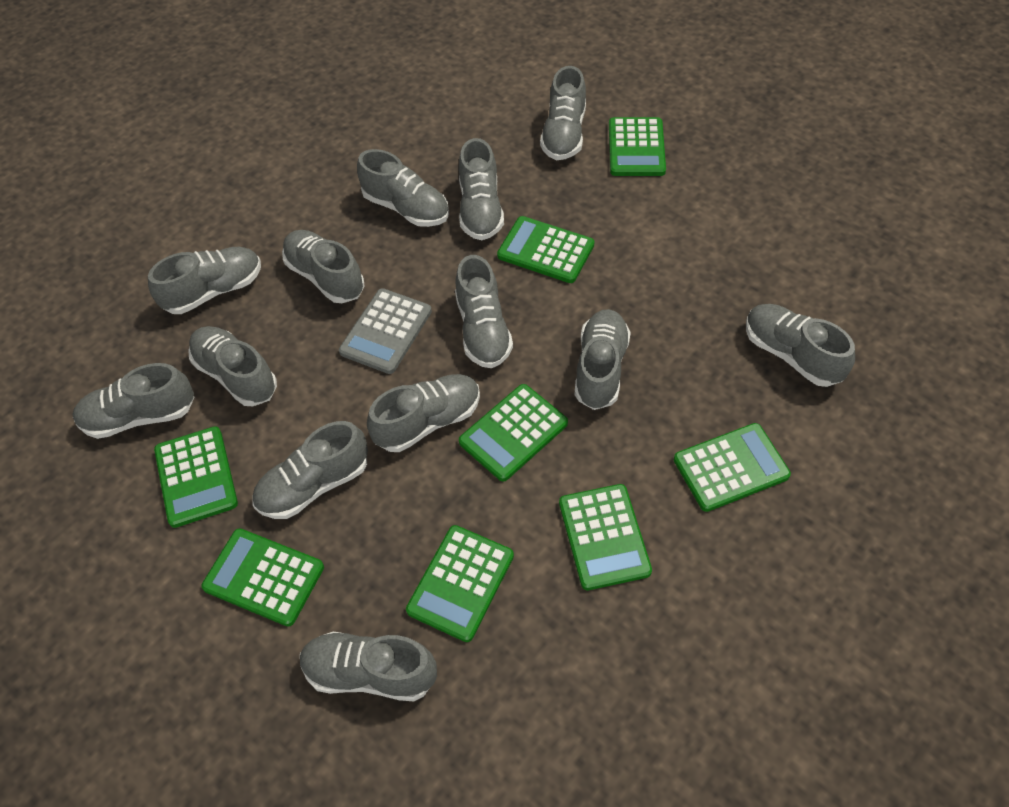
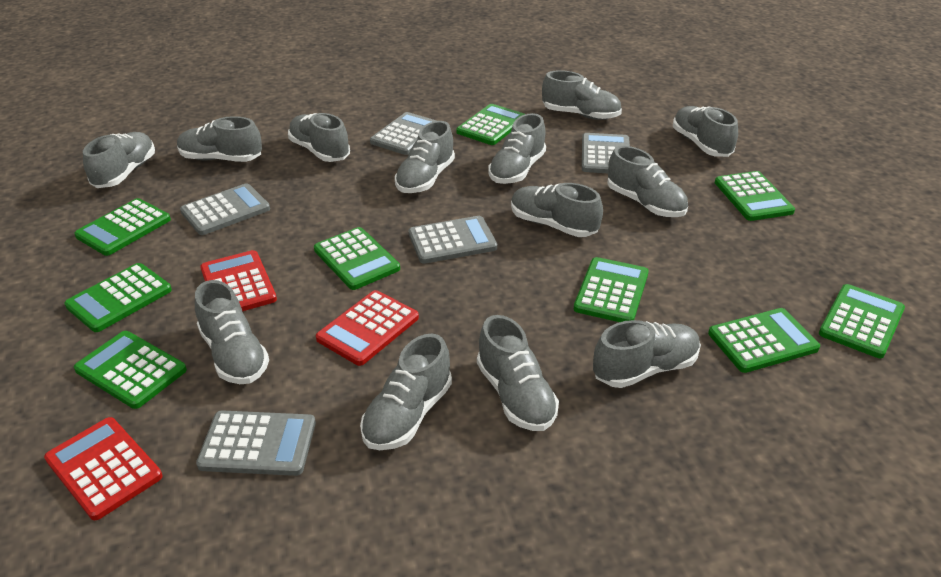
green calculator: 8 -> 9
grey calculator: 1 -> 5
red calculator: 0 -> 3

